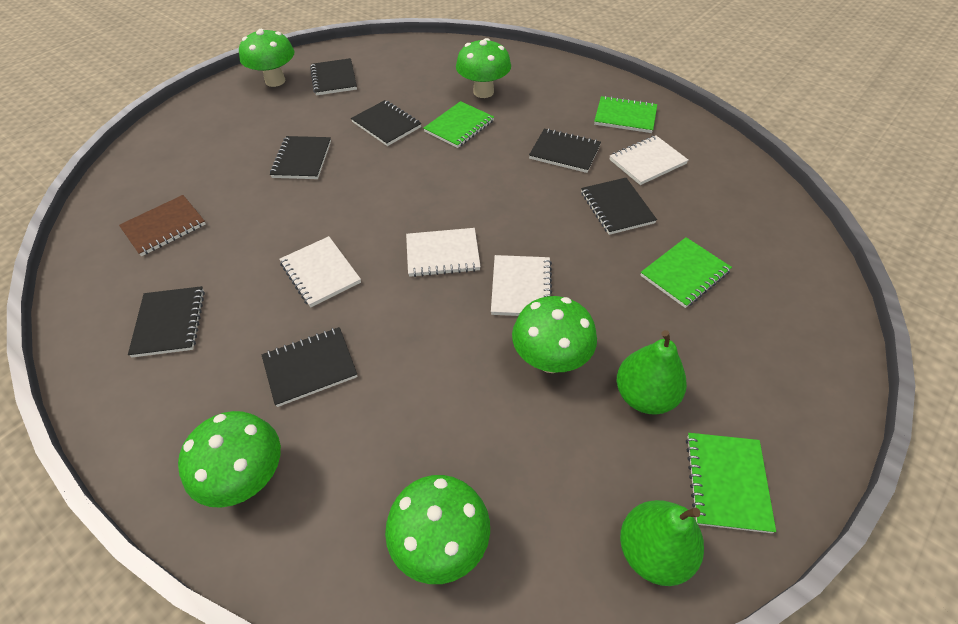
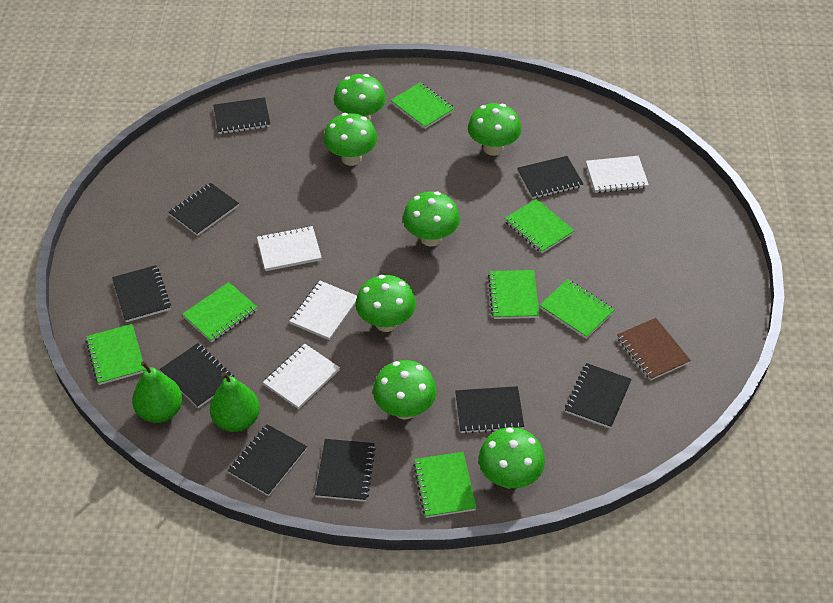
black notebook: 7 -> 9
green mushroom: 5 -> 7
green notebook: 4 -> 7

